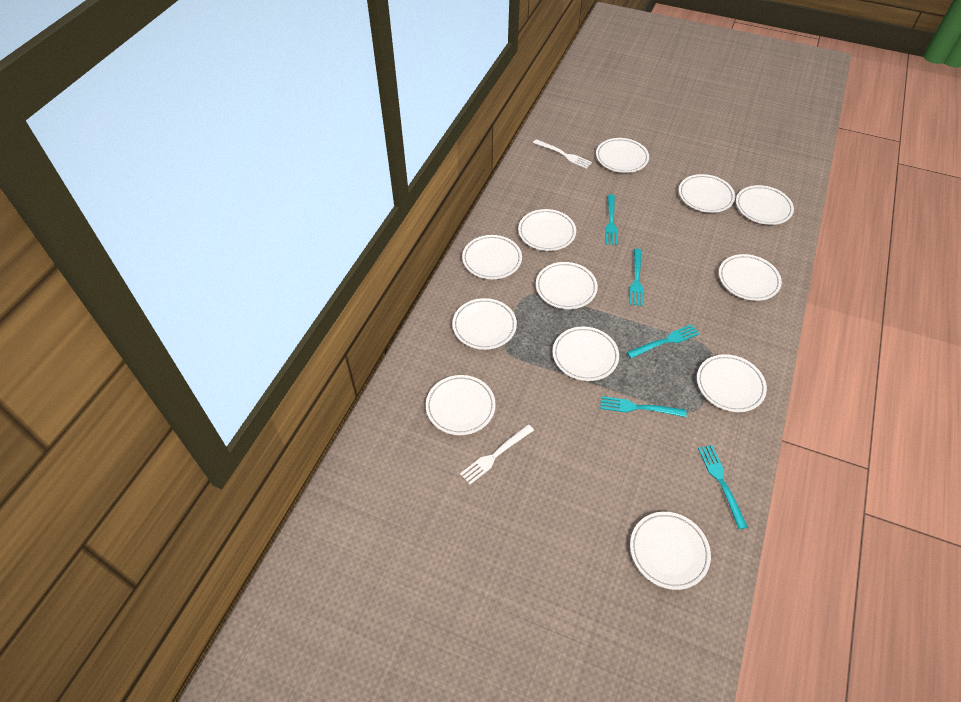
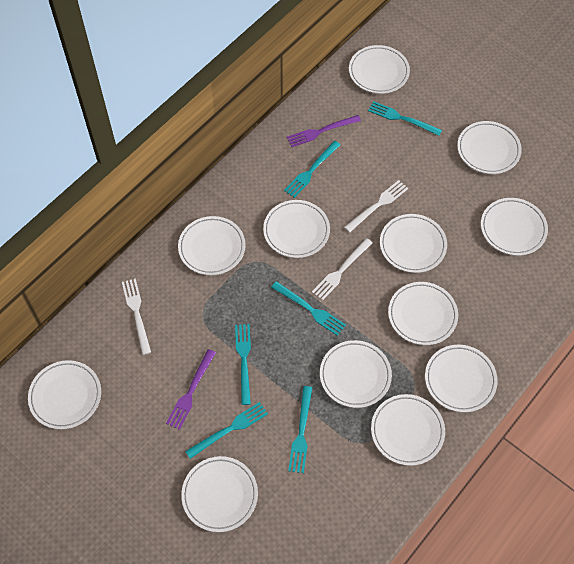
purple fork: 0 -> 2
turquoise fork: 5 -> 6
white fork: 2 -> 3

